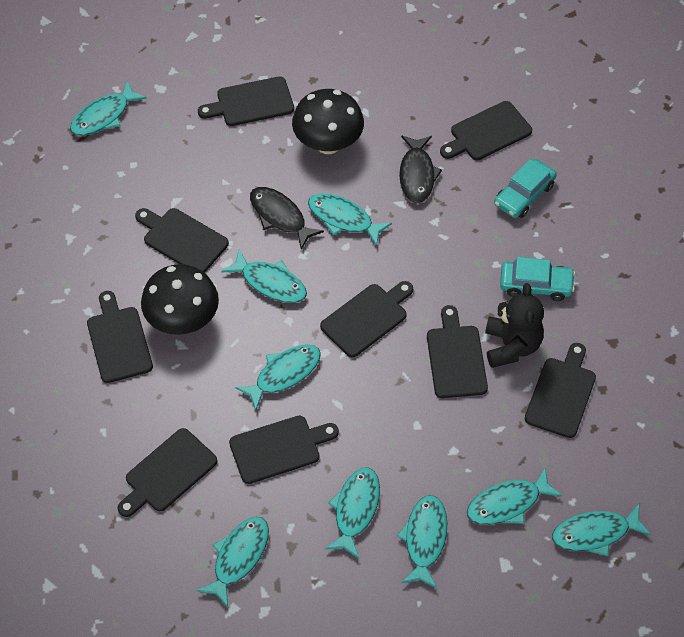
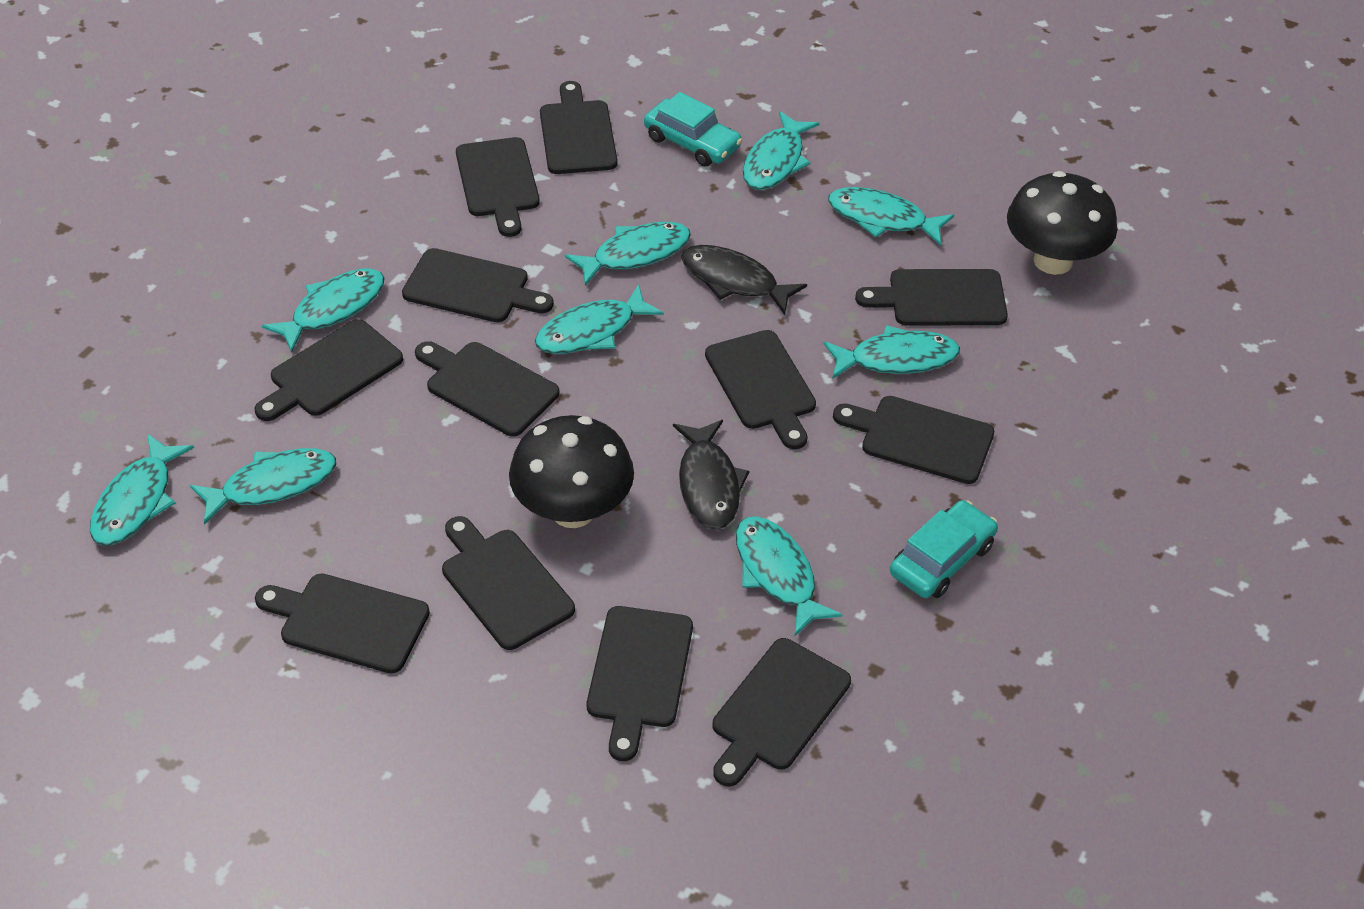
black cutting board: 9 -> 12
black teddy bear: 1 -> 0

